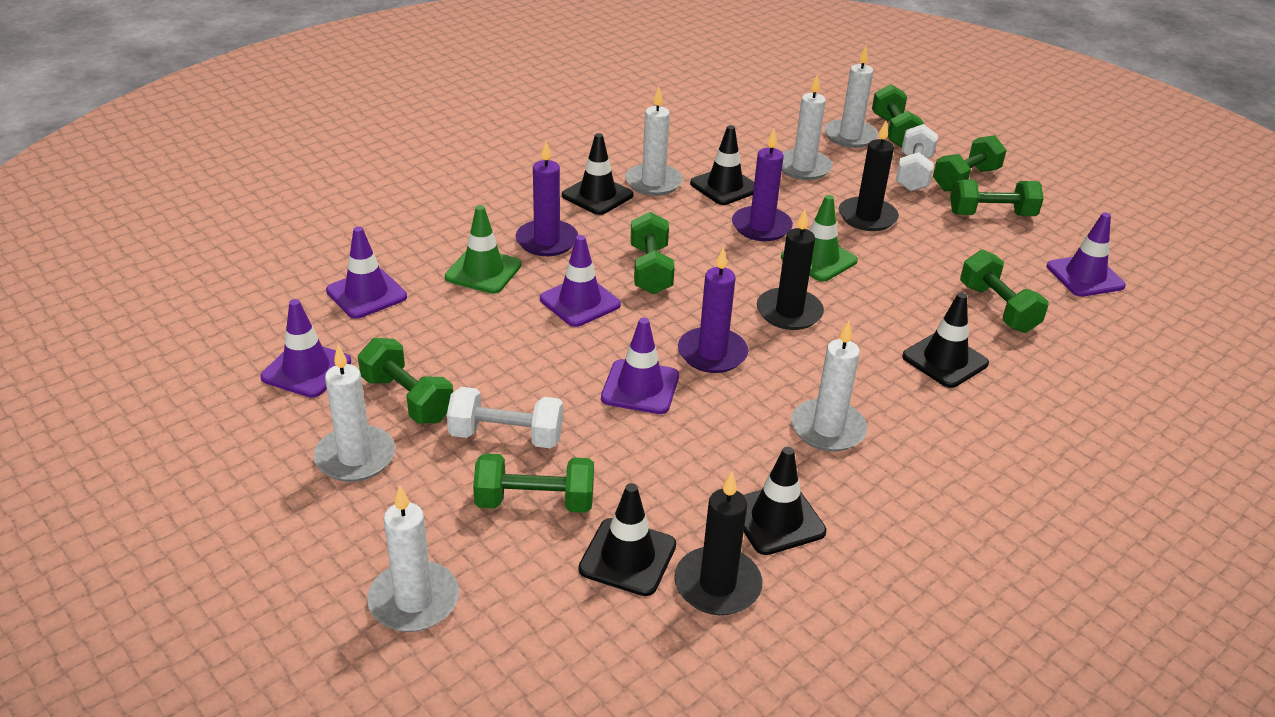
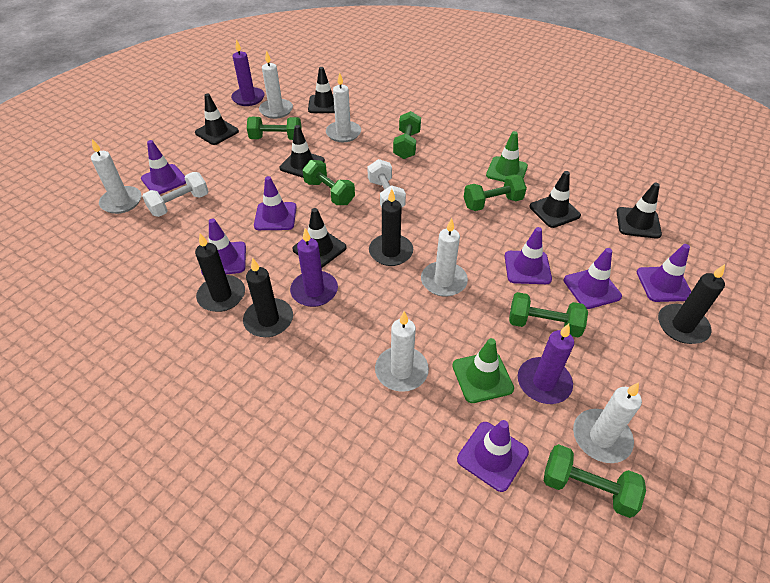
black candle: 3 -> 4
black traffic cone: 5 -> 6
green dumbbell: 7 -> 6
purple traffic cone: 5 -> 7

